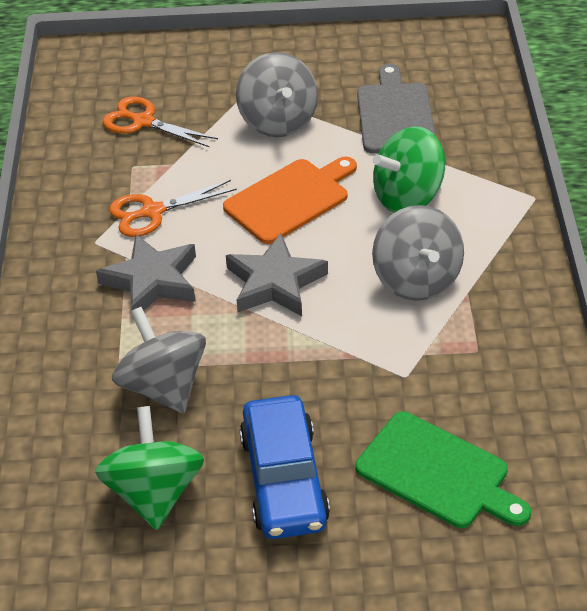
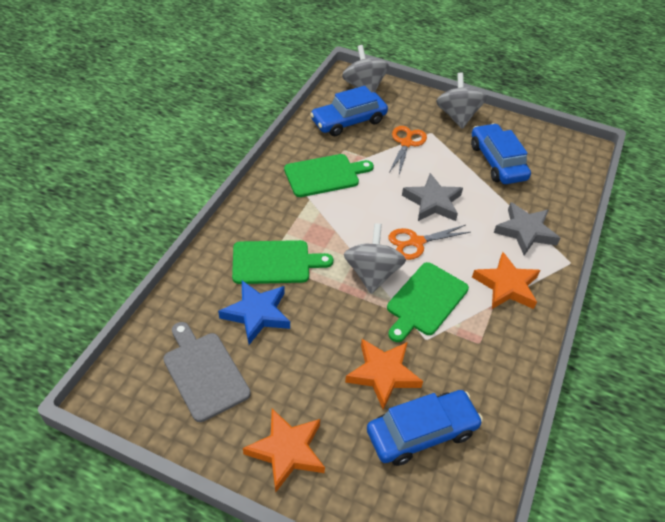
blue car: 1 -> 3
blue star: 0 -> 1
green cutting board: 1 -> 3
green spinning top: 2 -> 0
orange cutting board: 1 -> 0
orange star: 0 -> 3

